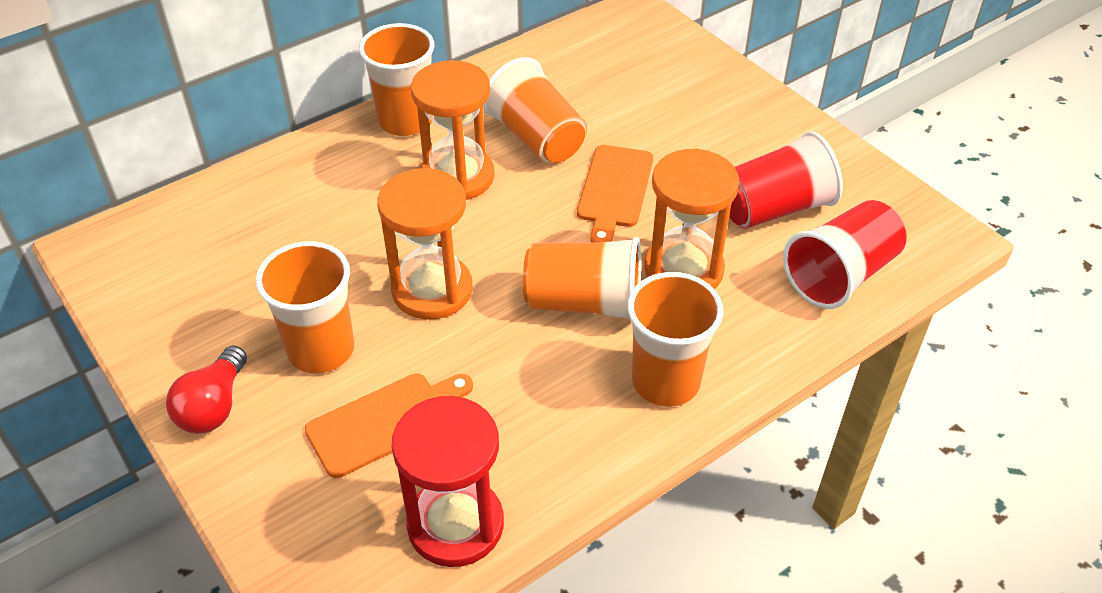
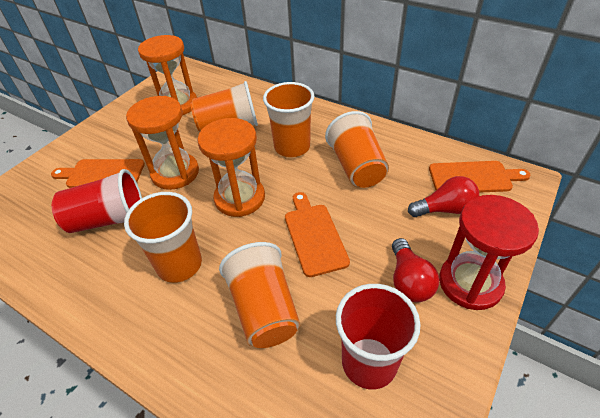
orange cutting board: 2 -> 3
red light bulb: 1 -> 2

